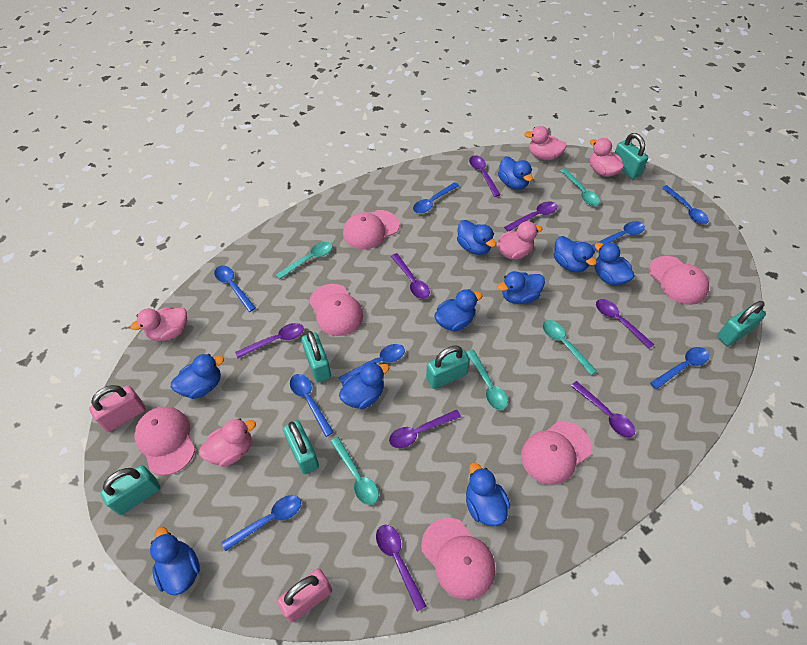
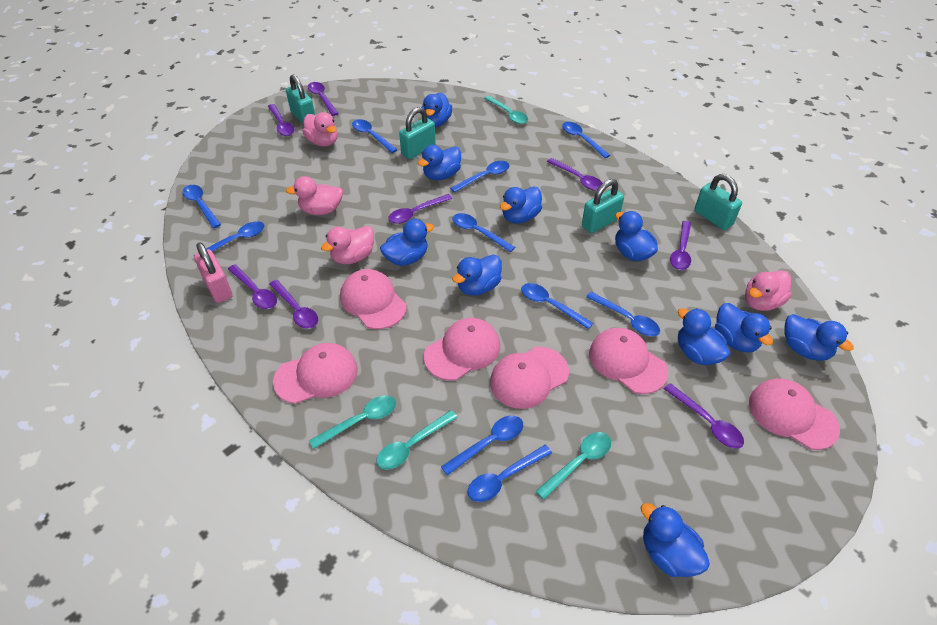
blue spoon: 8 -> 10
pink duck: 5 -> 4
pink padlock: 2 -> 1
turquoise padlock: 6 -> 4
turquoise spoon: 5 -> 4

